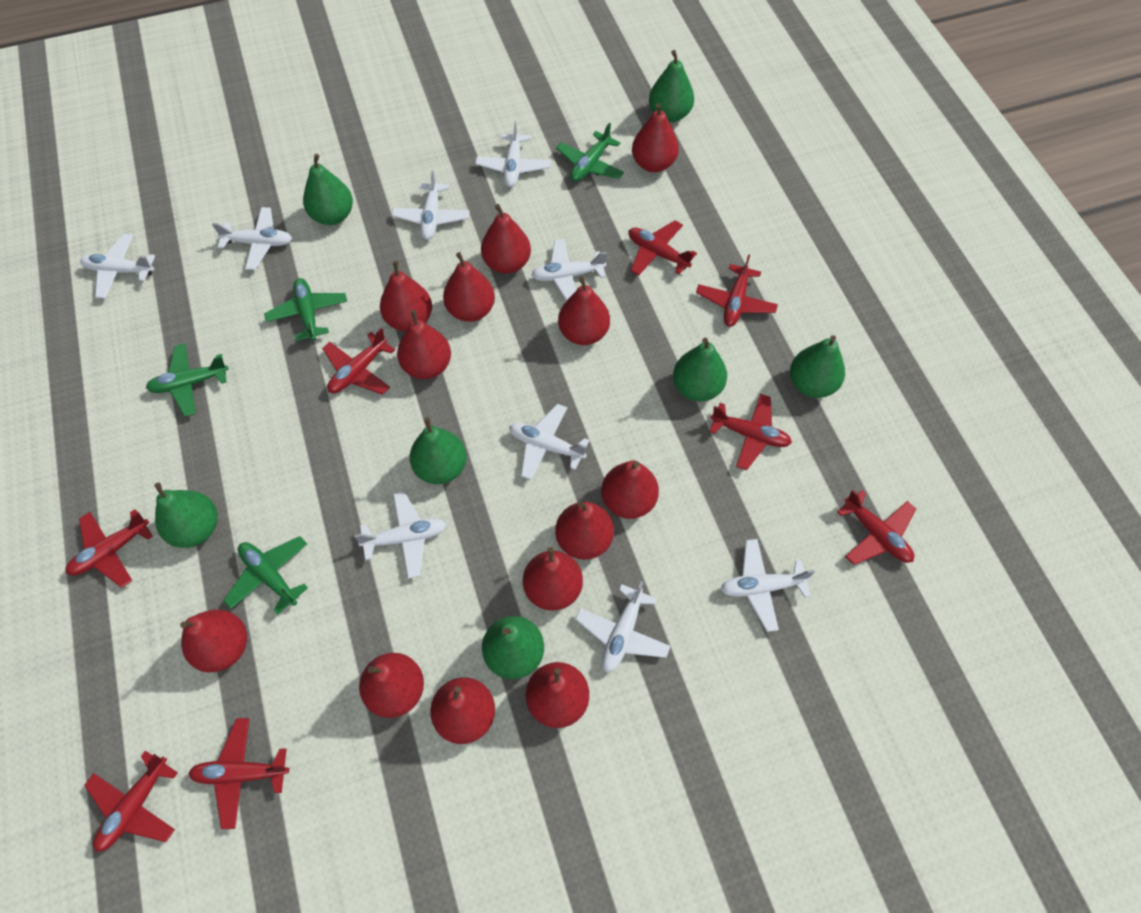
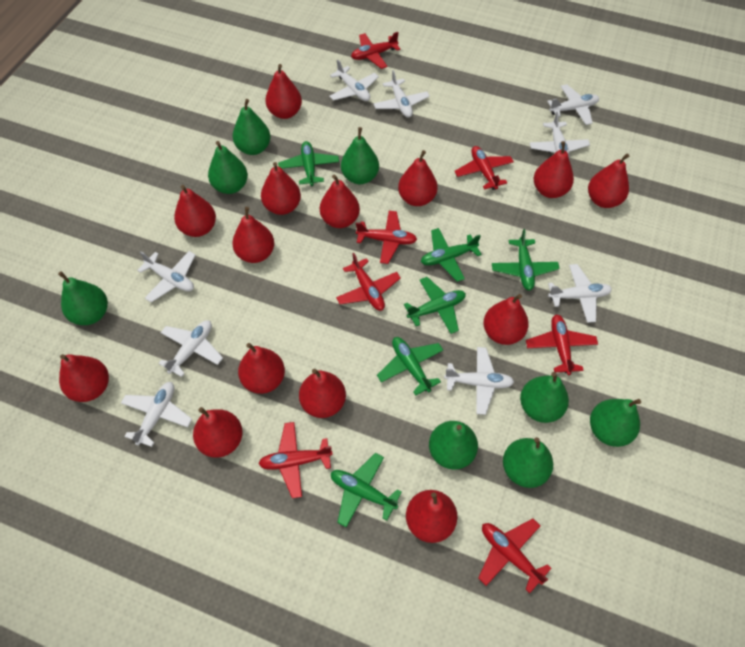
green pear: 7 -> 8
green plane: 4 -> 6
red pear: 13 -> 14
red plane: 8 -> 7

